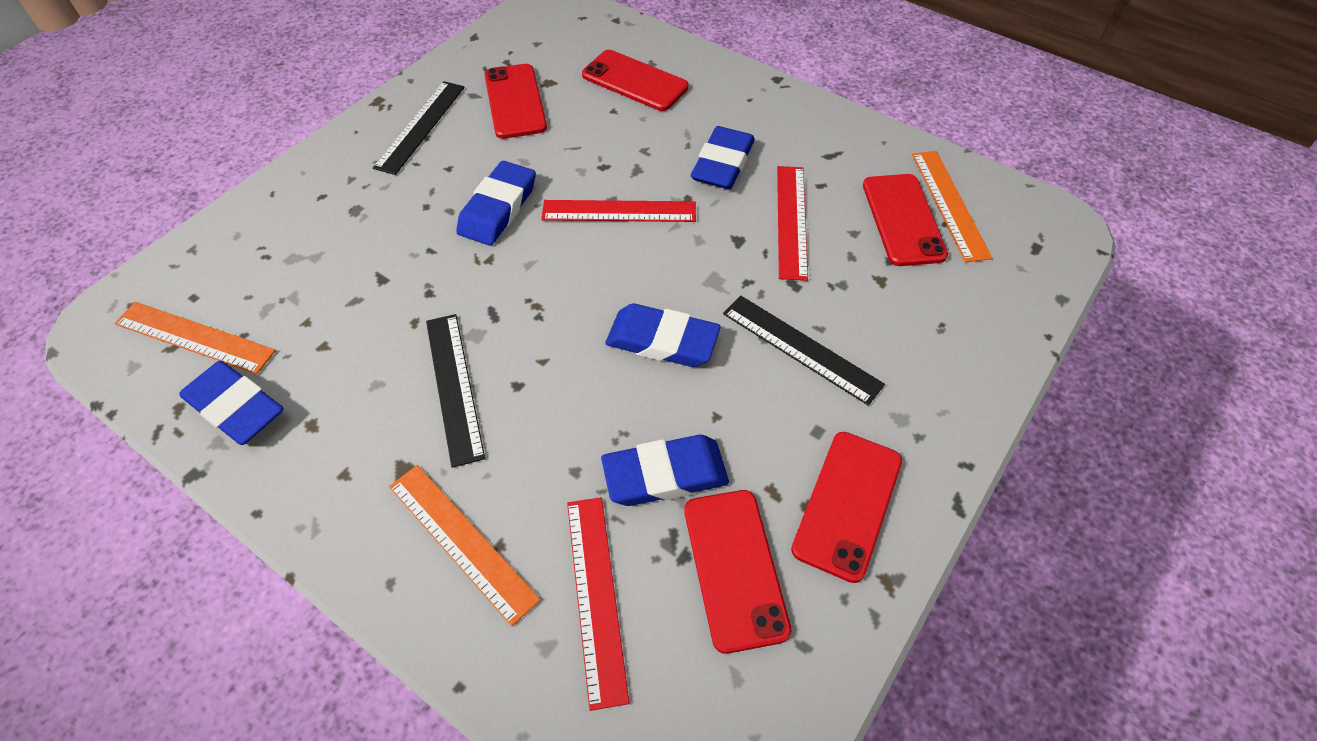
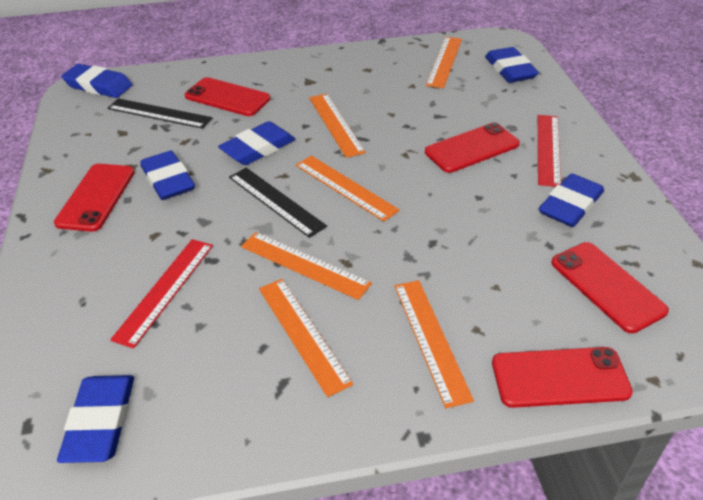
black ruler: 3 -> 2
blue eraser: 5 -> 6
orange ruler: 3 -> 6
red ruler: 3 -> 2

